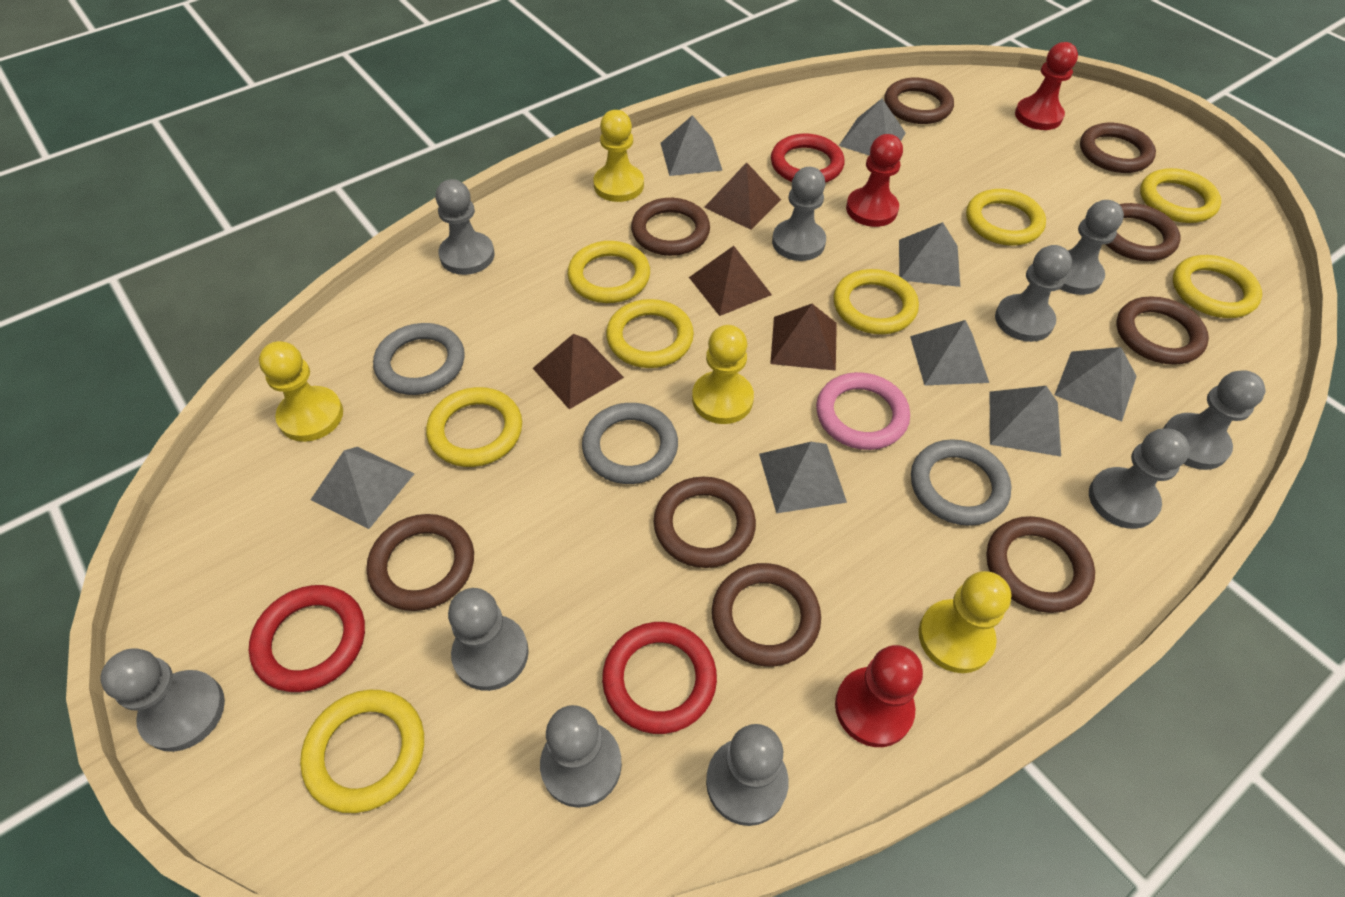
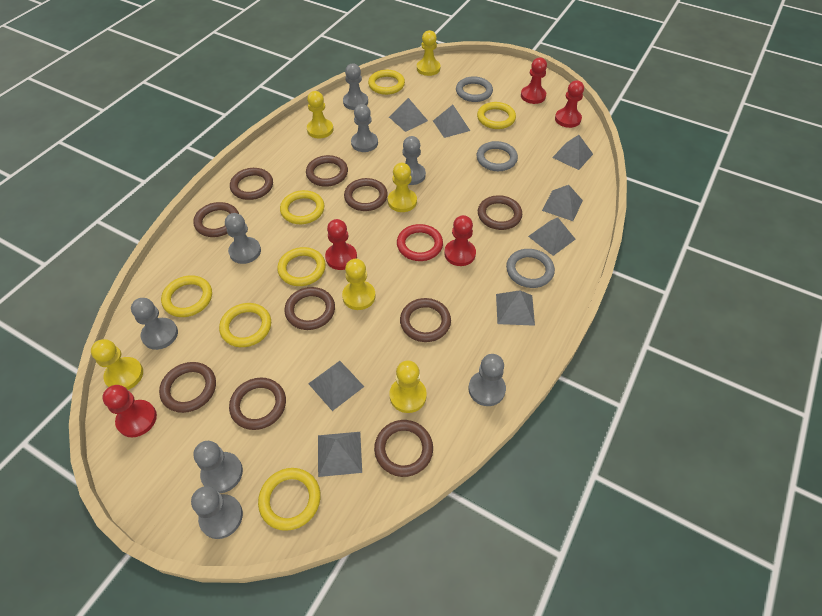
brown pyramid: 4 -> 0
brown ring: 9 -> 10
grey pawn: 10 -> 8
pink ring: 1 -> 0
red pawn: 3 -> 5
red ring: 3 -> 1
yellow pawn: 4 -> 6
yellow ring: 8 -> 7

